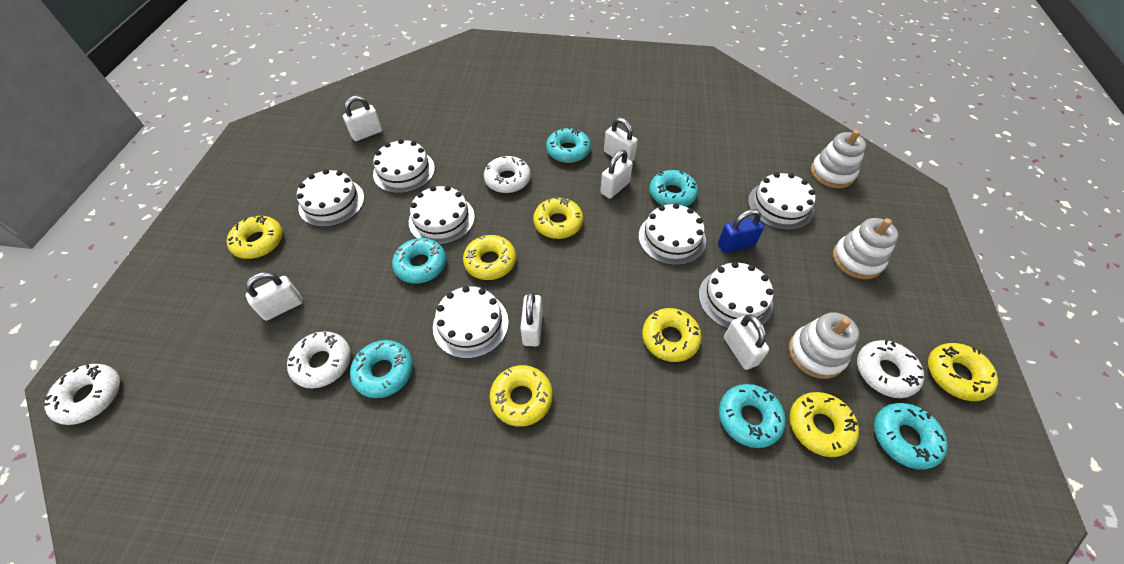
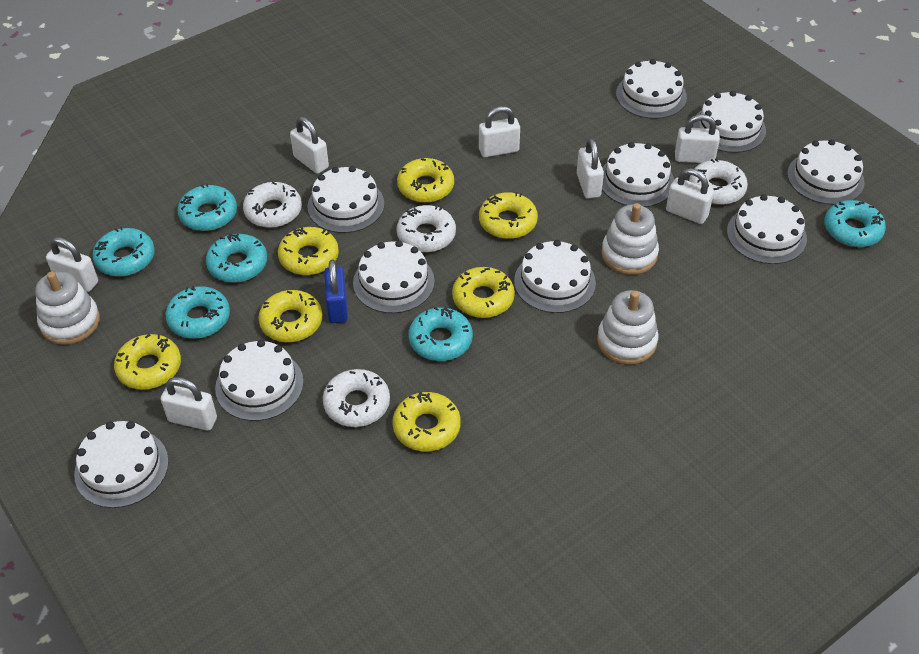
white cake: 7 -> 10
white padlock: 6 -> 7

